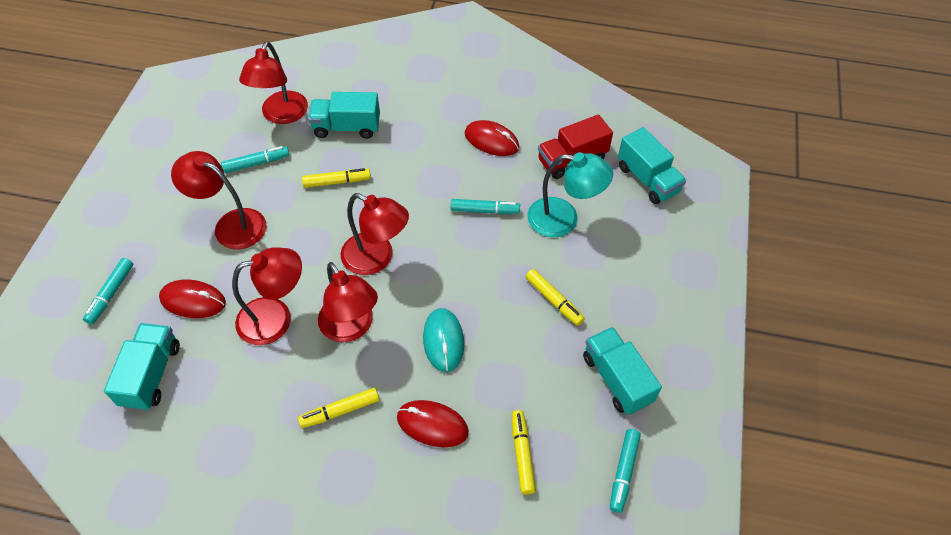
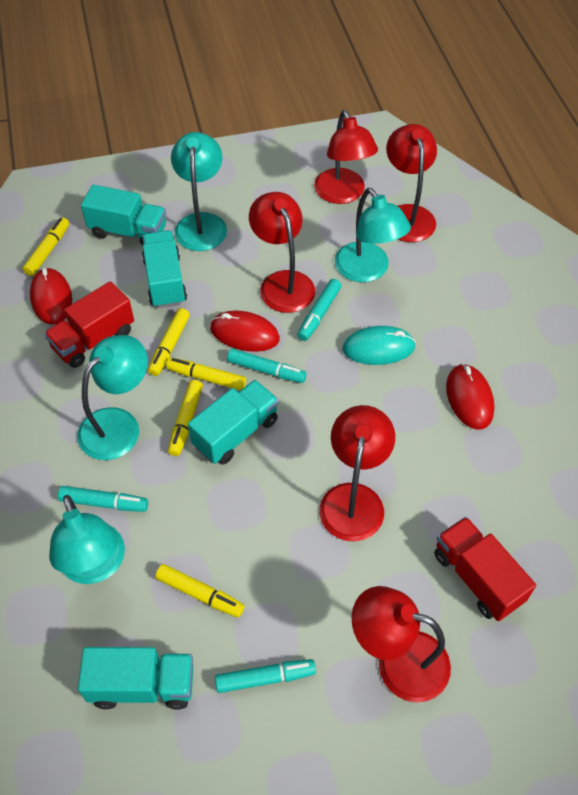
red truck: 1 -> 2
turquoise lamp: 1 -> 4
yellow marker: 4 -> 5

